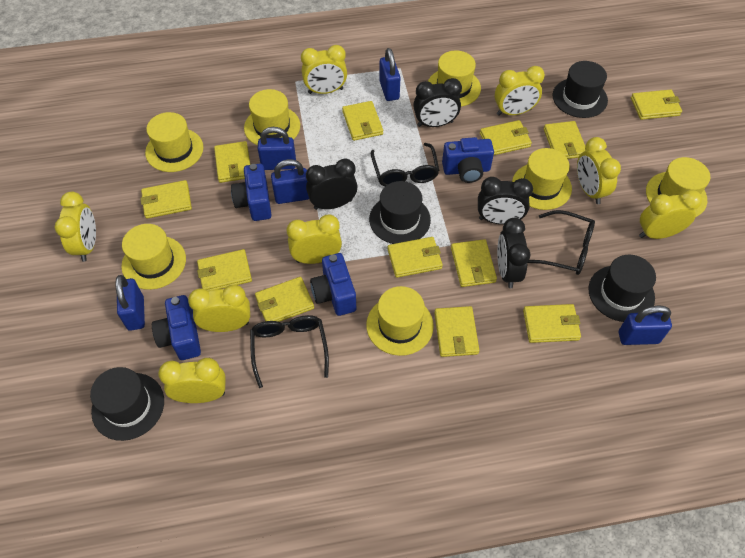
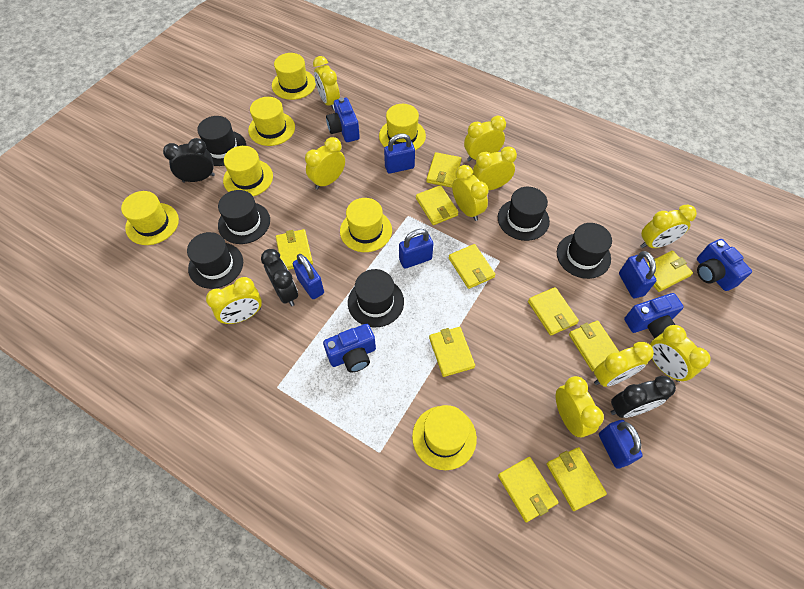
black clock: 4 -> 3
black glasses: 3 -> 0
black hat: 4 -> 6
yellow clock: 8 -> 10
yellow wallet: 12 -> 10

